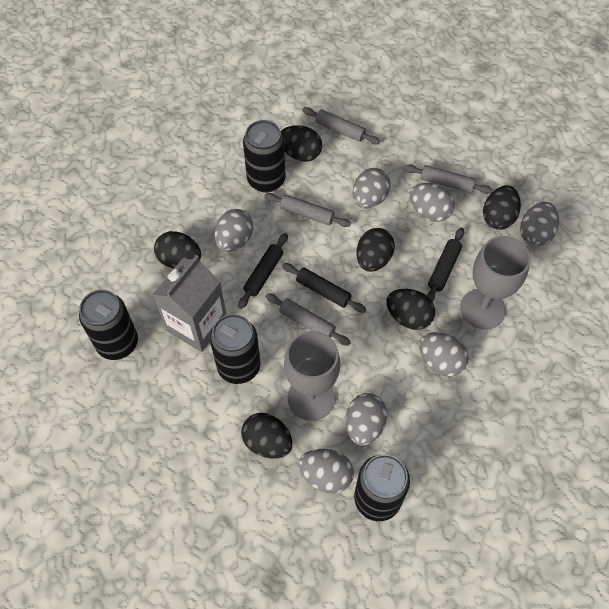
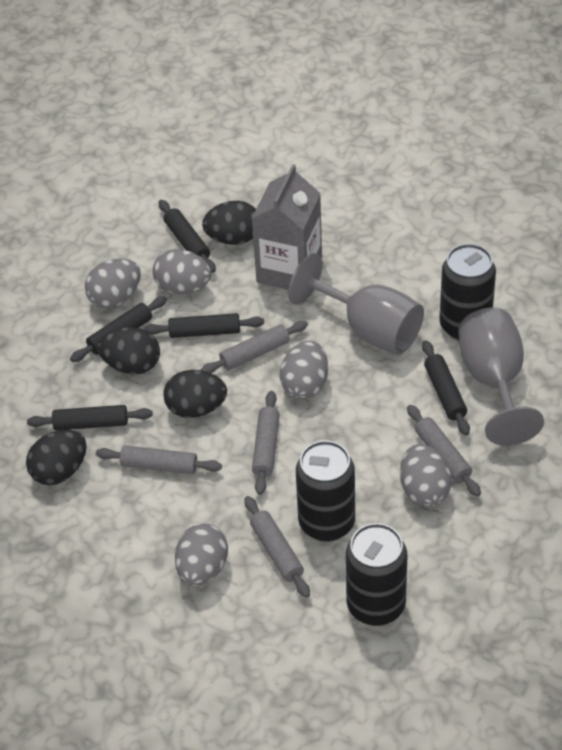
black can: 4 -> 3
black egg: 6 -> 4
black rolling pin: 3 -> 5
grey egg: 7 -> 5
grey rolling pin: 4 -> 5

